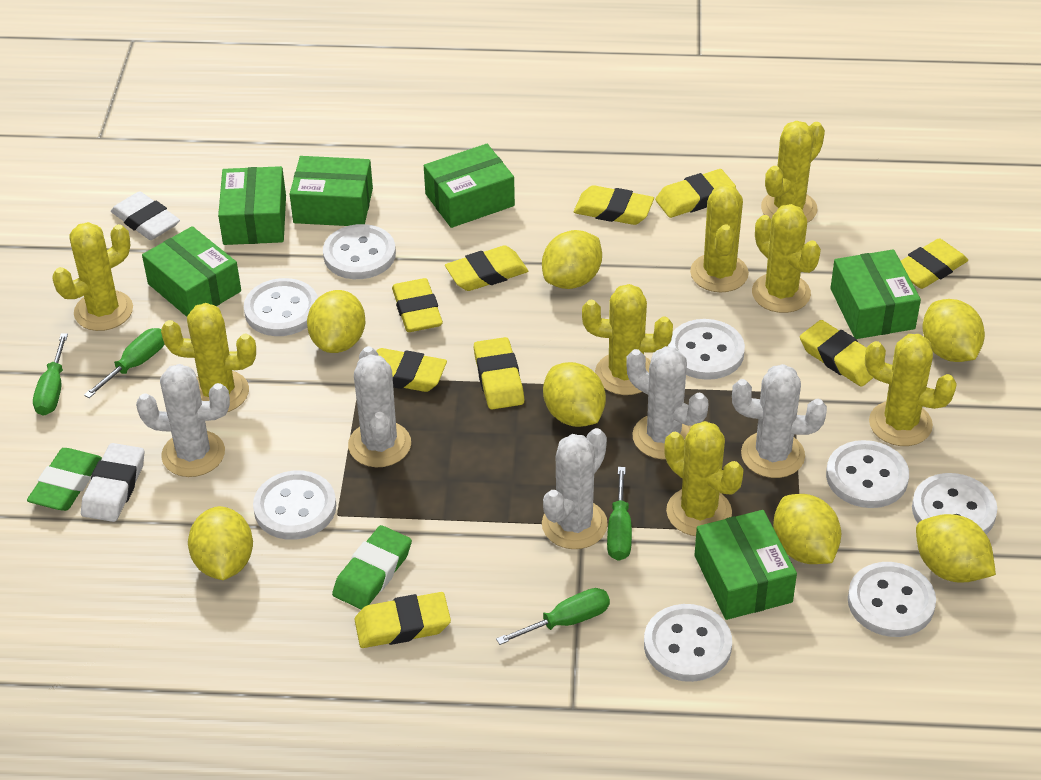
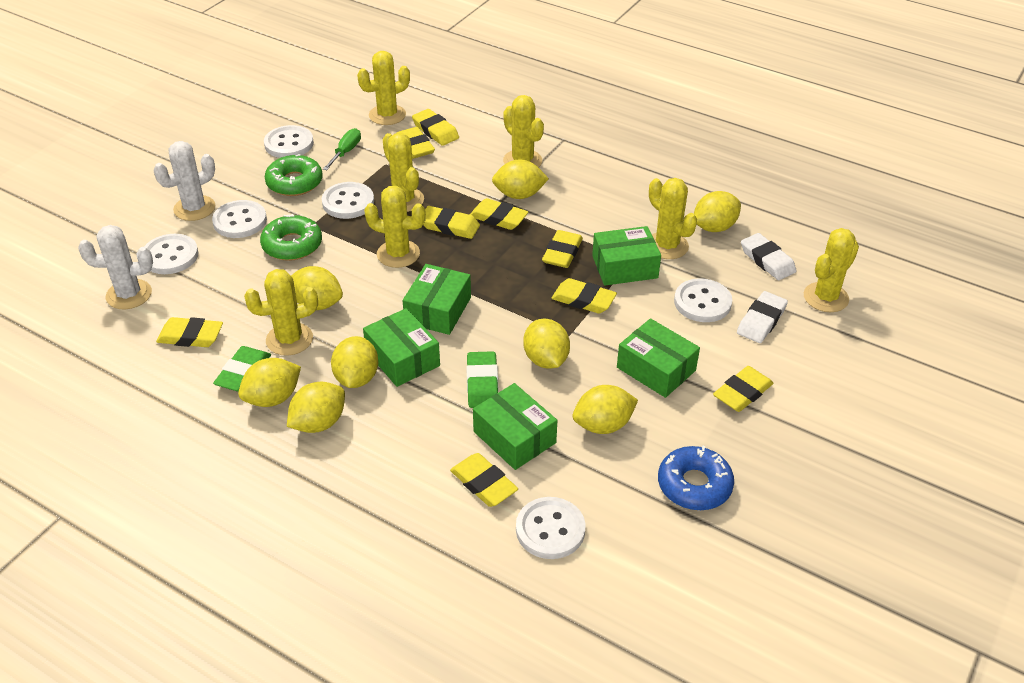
blue donut: 0 -> 1
green box: 6 -> 5
green donut: 0 -> 2
green screwdriver: 4 -> 1
white button: 8 -> 6
white cactus: 5 -> 2
yellow cactus: 8 -> 7
yellow lemon: 7 -> 8

